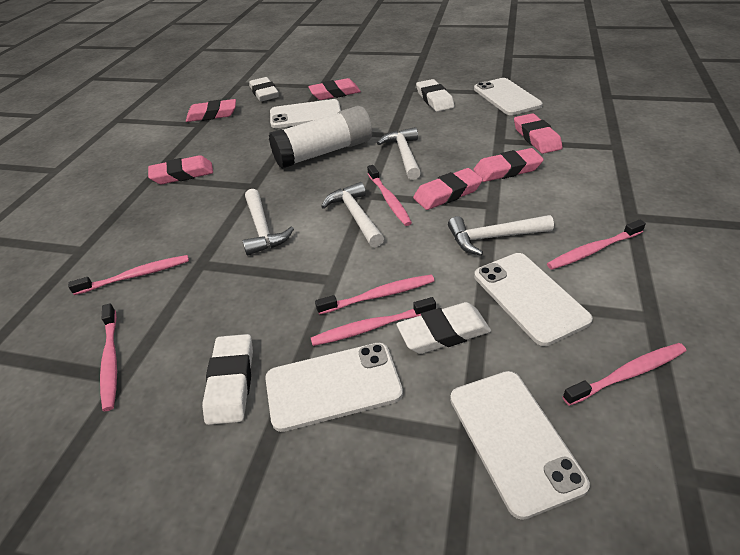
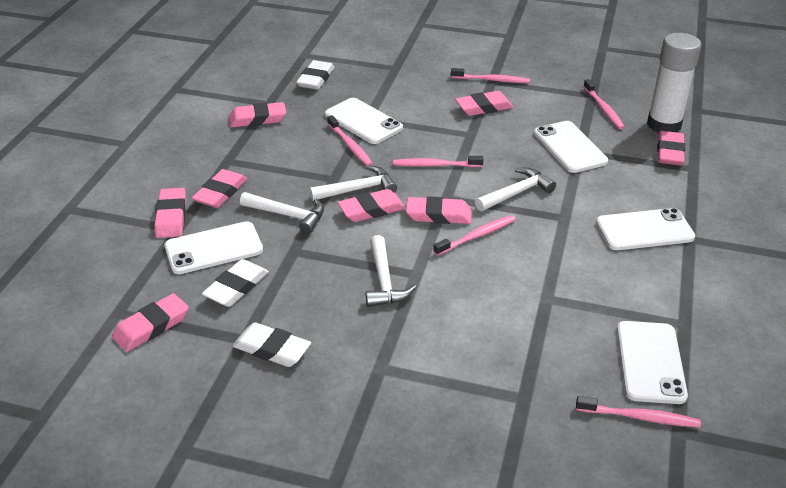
pink eraser: 6 -> 8
pink toothbrush: 7 -> 6
white eraser: 4 -> 3

